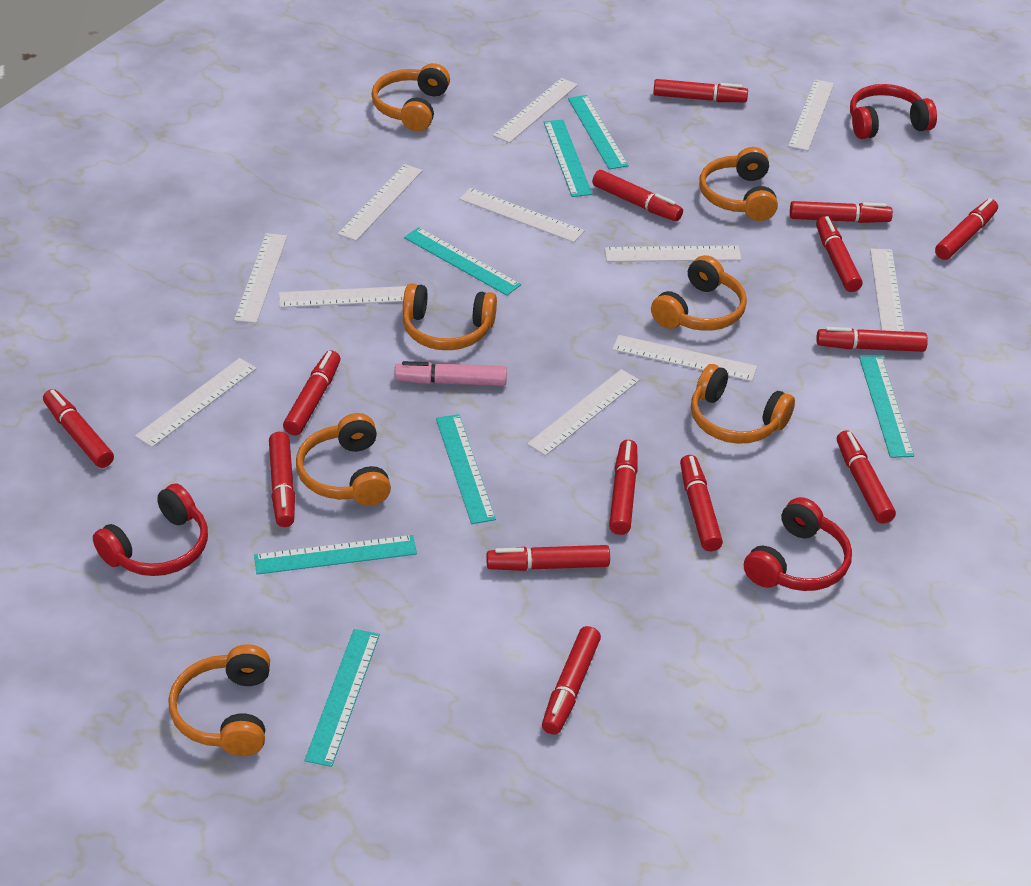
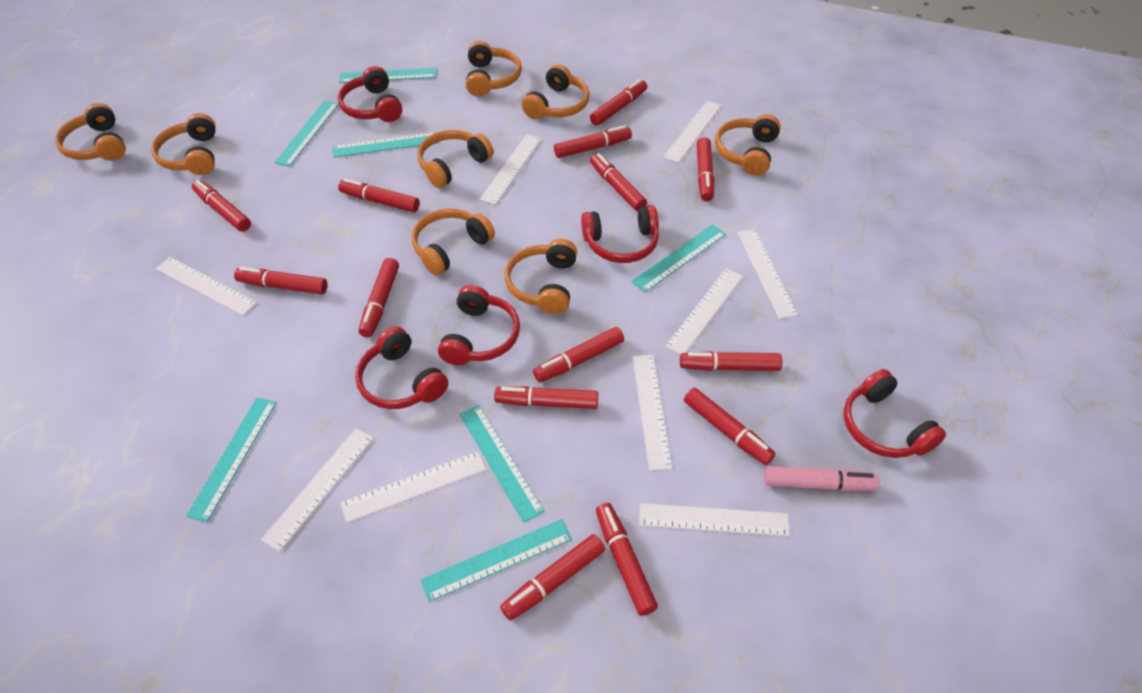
orange headphones: 7 -> 8
red headphones: 3 -> 5
white ruler: 11 -> 9

